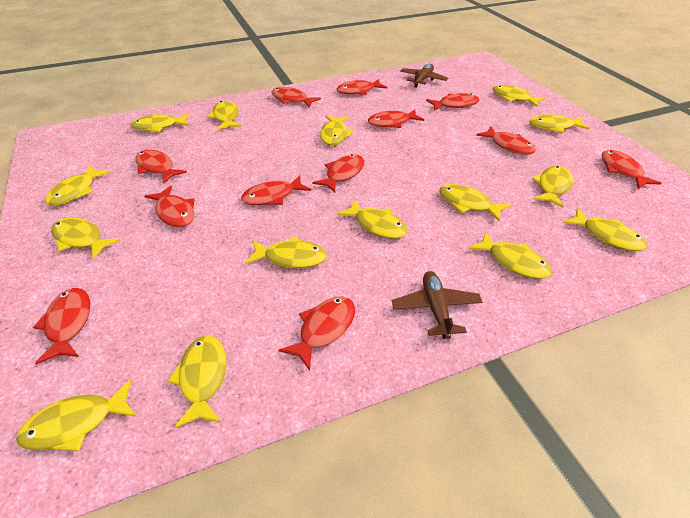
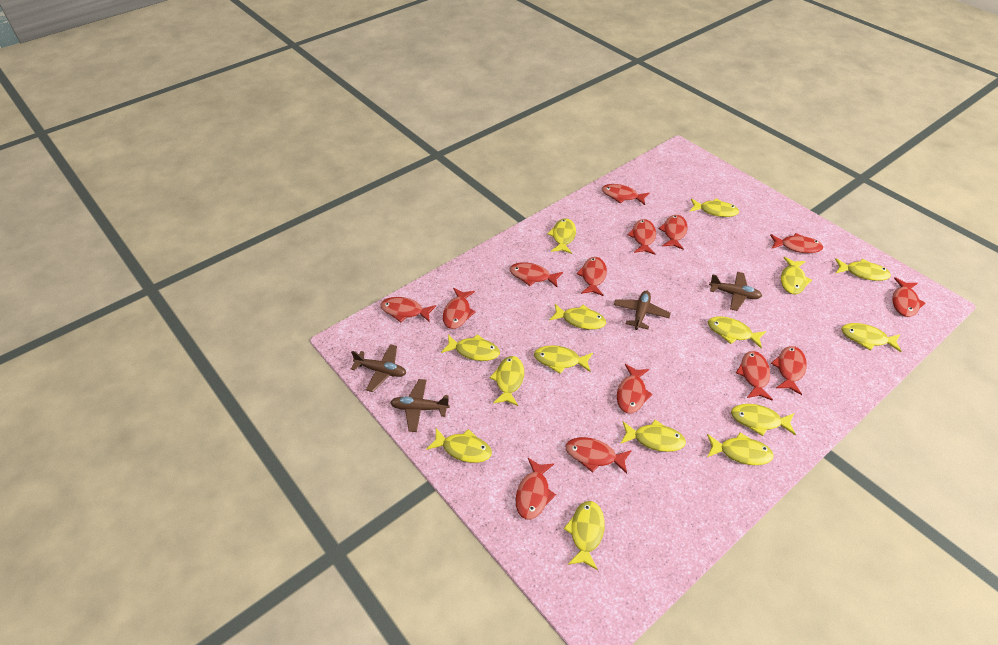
brown plane: 2 -> 4
red fish: 12 -> 14

